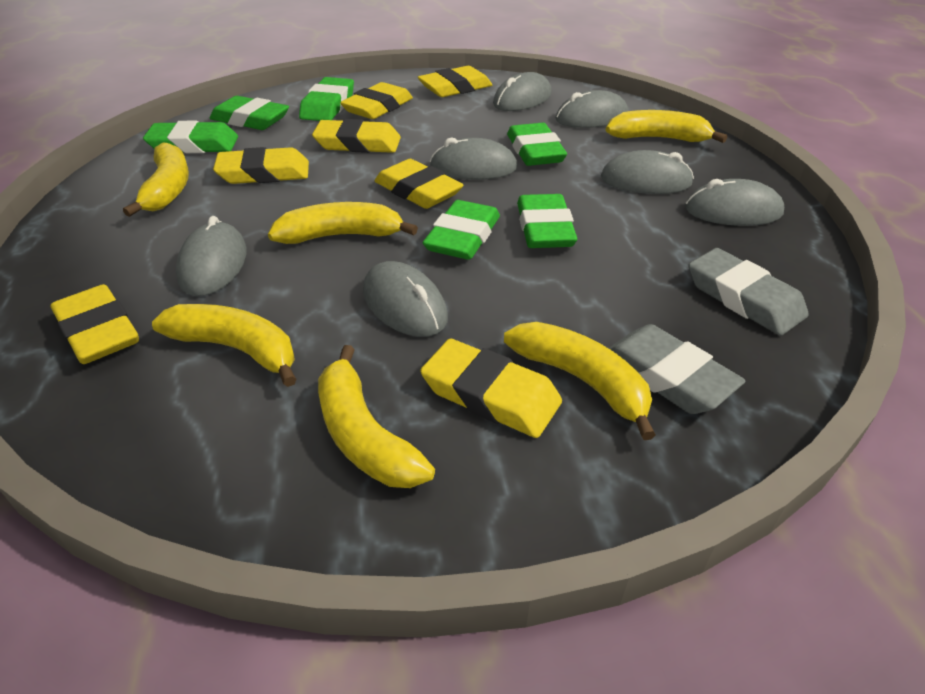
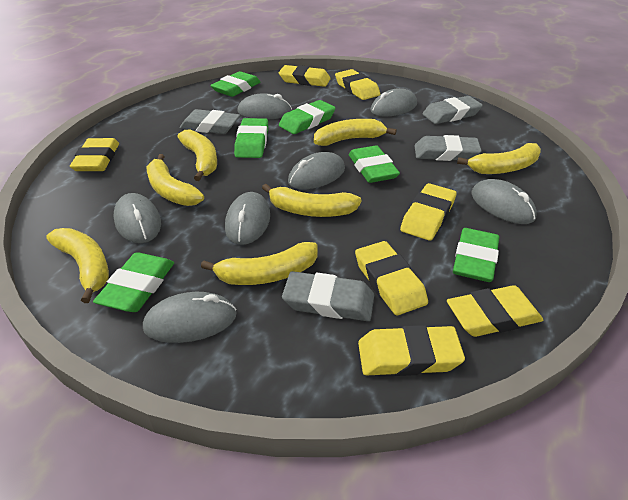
grey eraser: 2 -> 4
yellow banana: 6 -> 7

